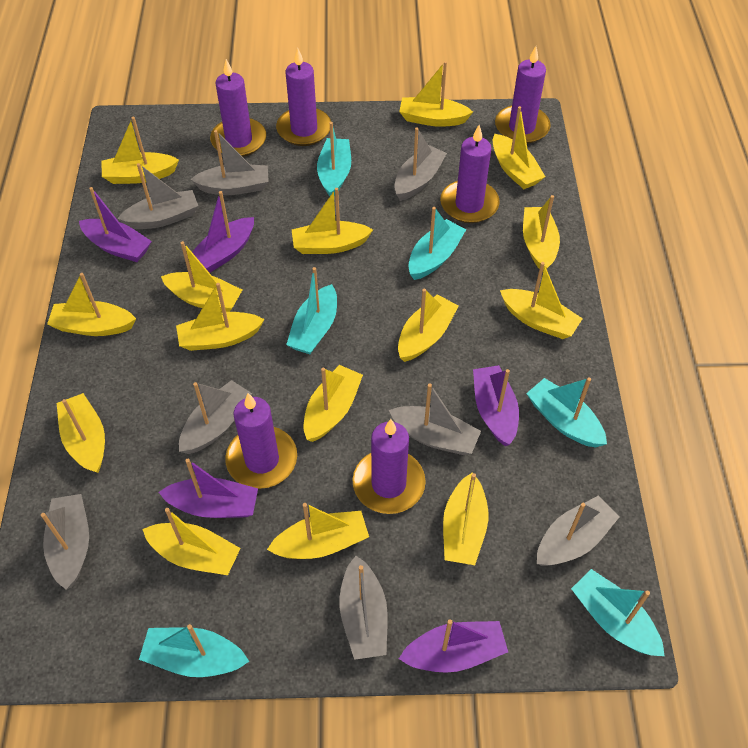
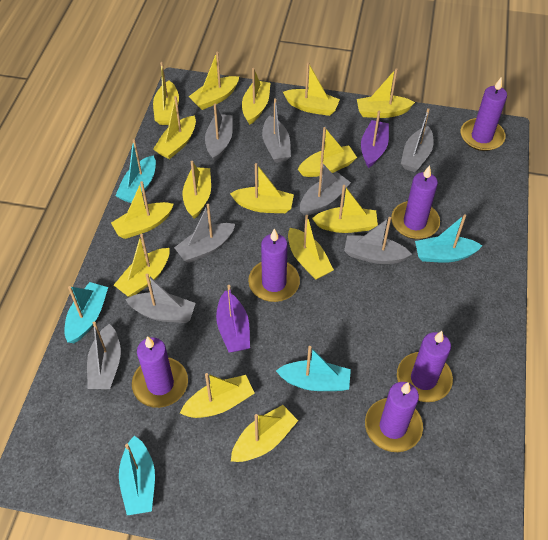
purple boat: 5 -> 2
turquoise boat: 6 -> 5

